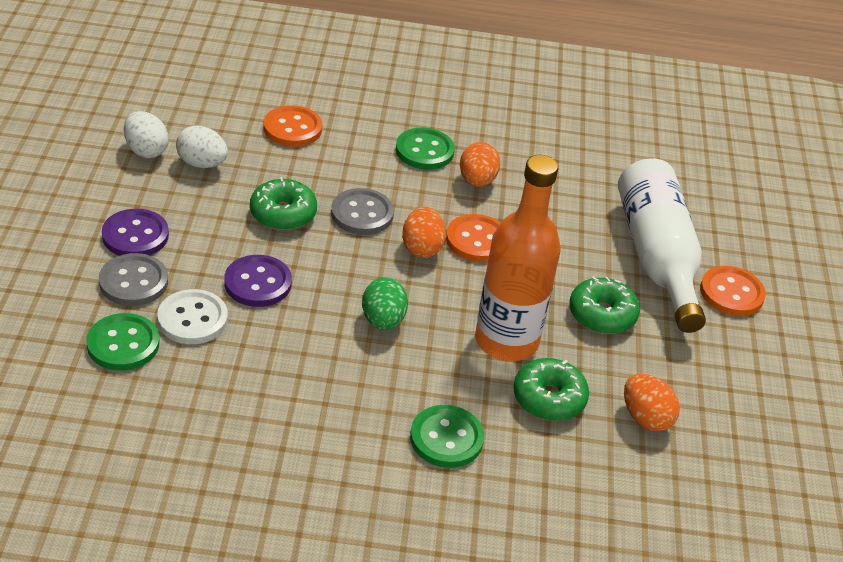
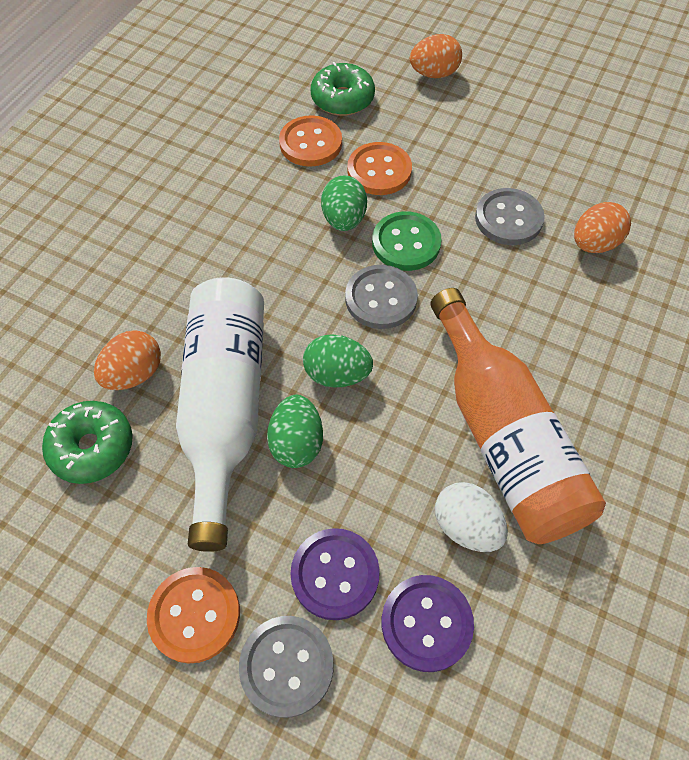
green button: 3 -> 1
green donut: 3 -> 2
green egg: 1 -> 3
grey button: 2 -> 3
white button: 1 -> 0
white egg: 2 -> 1

